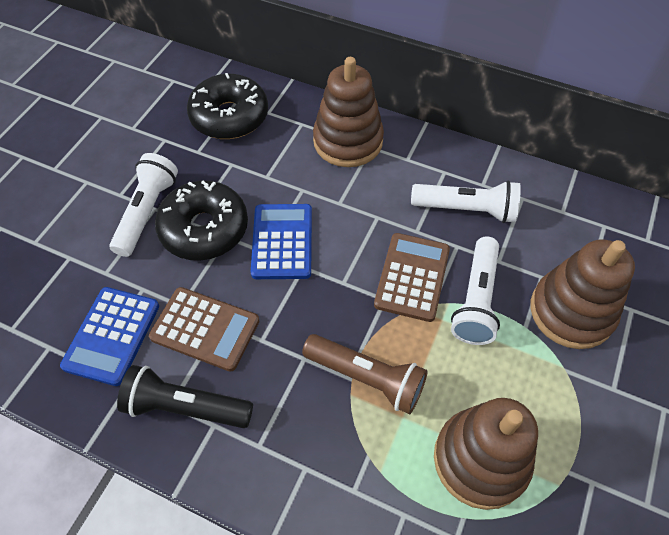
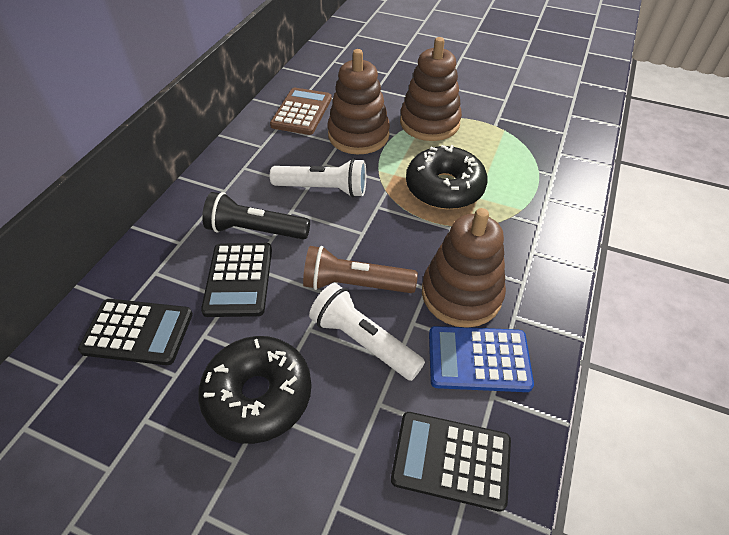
black calculator: 0 -> 3
blue calculator: 2 -> 1
brown calculator: 2 -> 1
white flashlight: 3 -> 2

